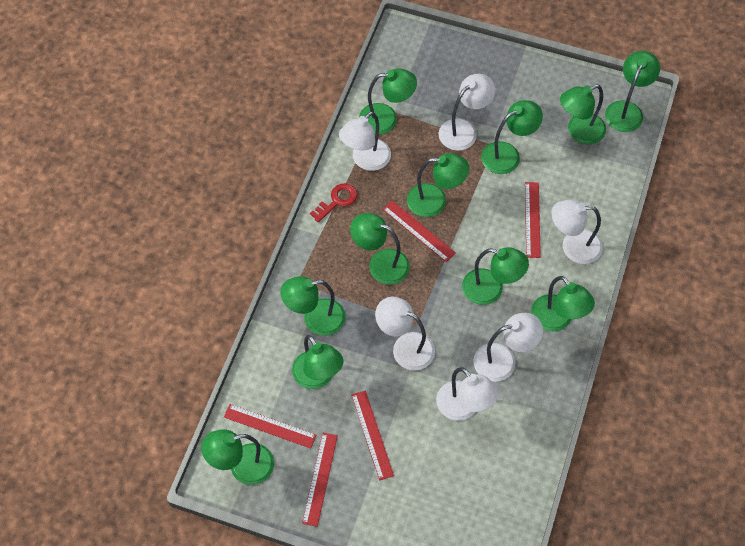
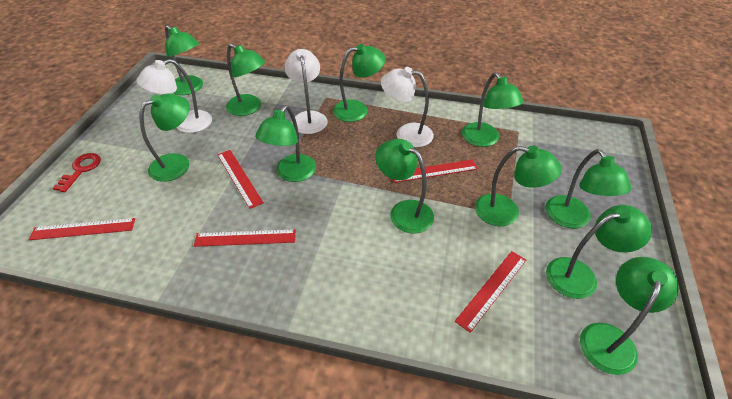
white lamp: 6 -> 3

